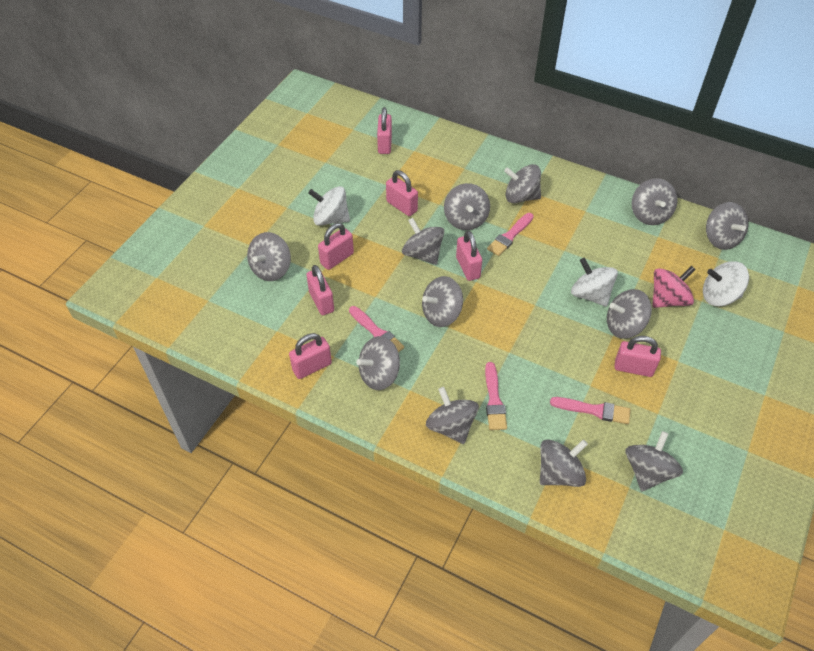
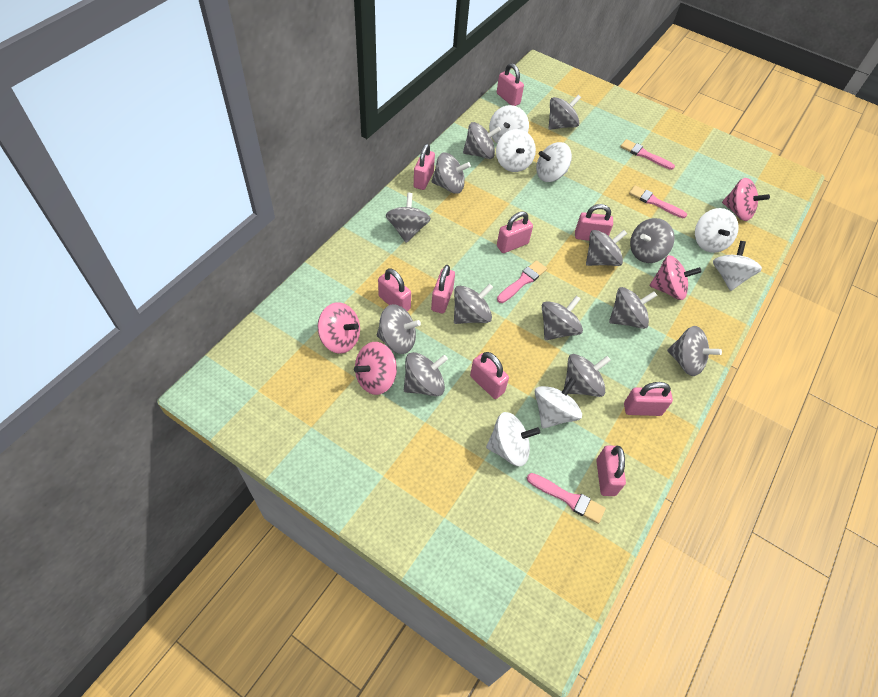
grey spinning top: 12 -> 13
pink padlock: 7 -> 9
pink spinning top: 1 -> 4
white spinning top: 3 -> 7

